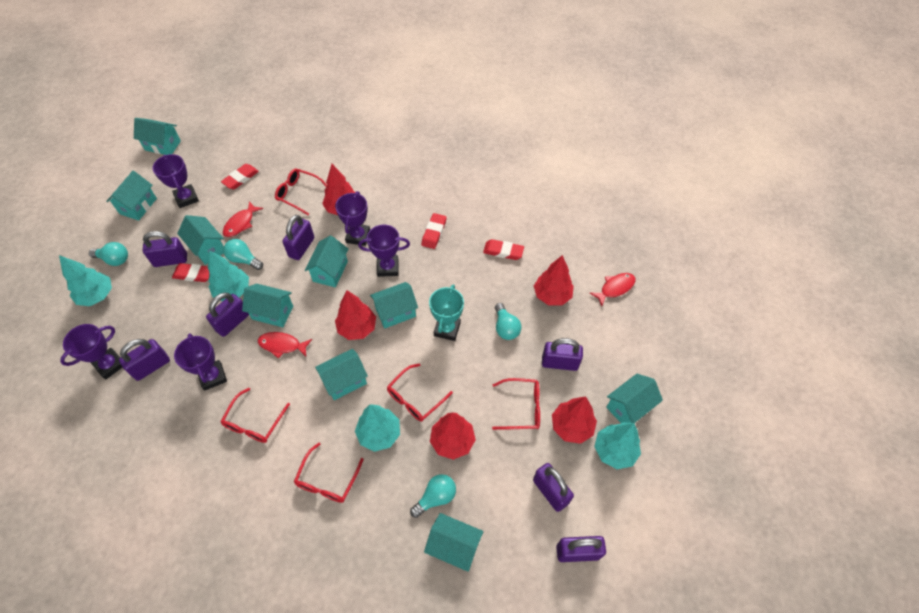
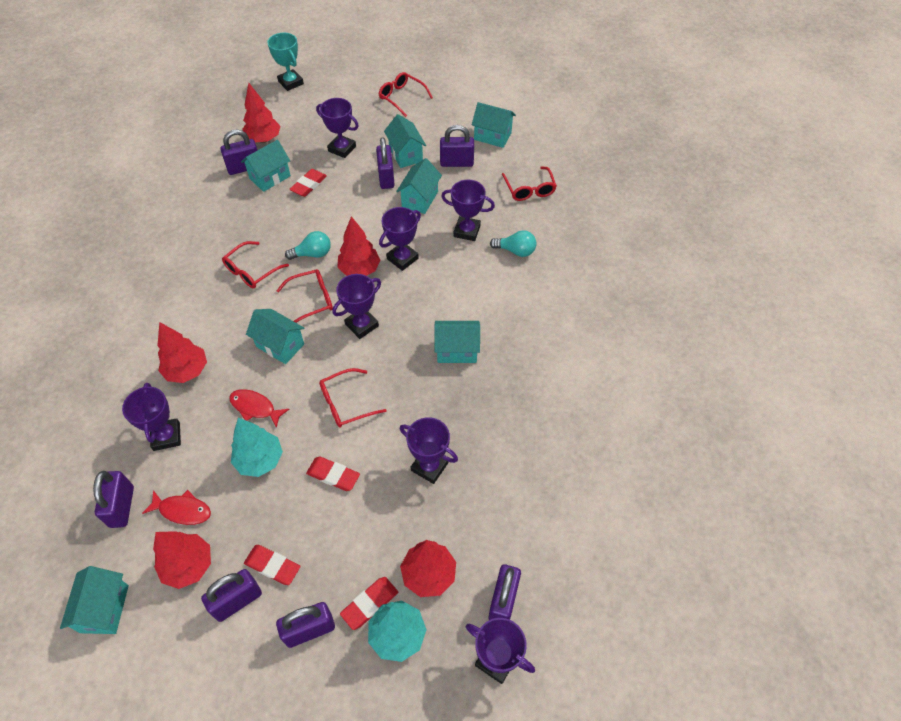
purple trophy: 5 -> 7
red fish: 3 -> 2
turquoise house: 9 -> 7
turquoise light bulb: 4 -> 2
turquoise tree: 4 -> 2

